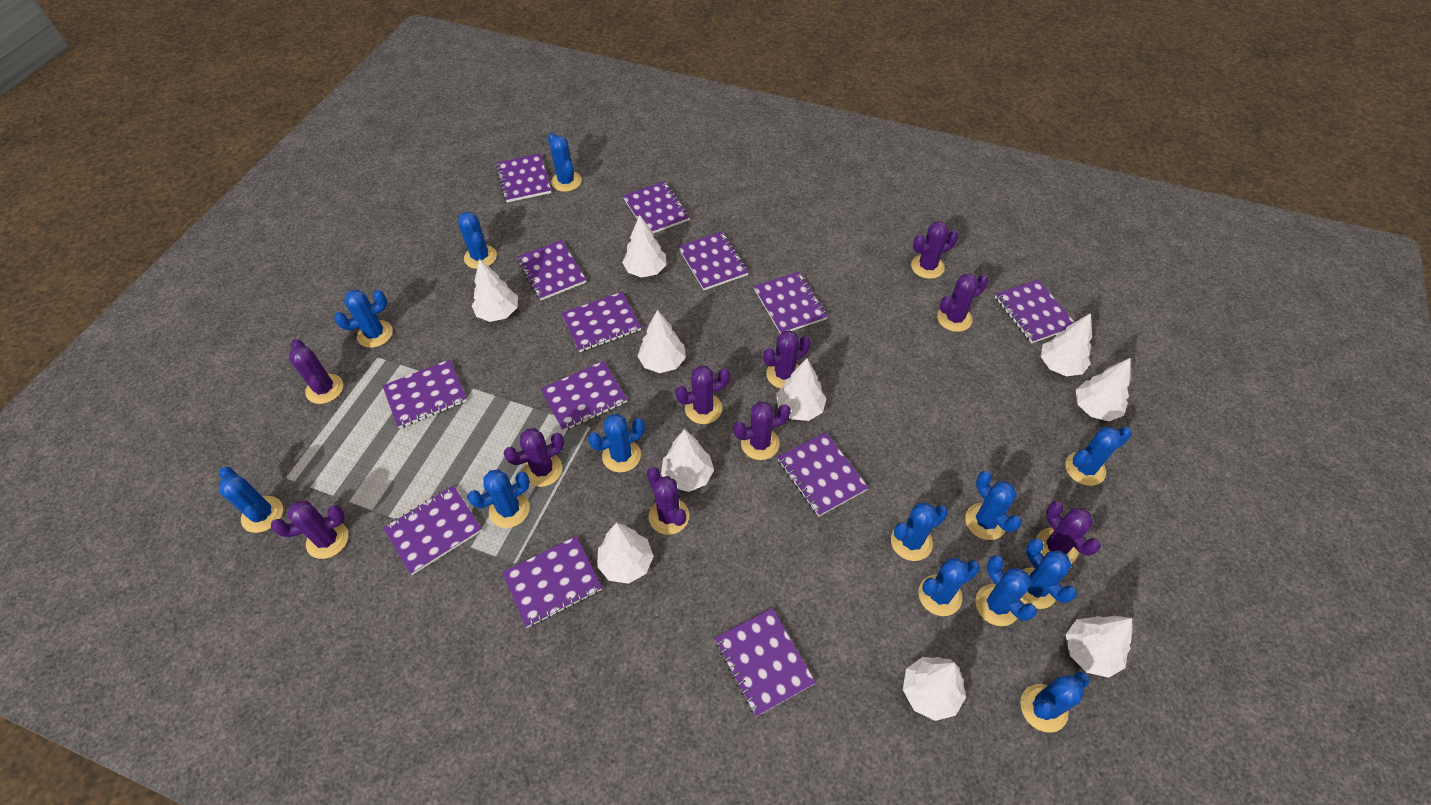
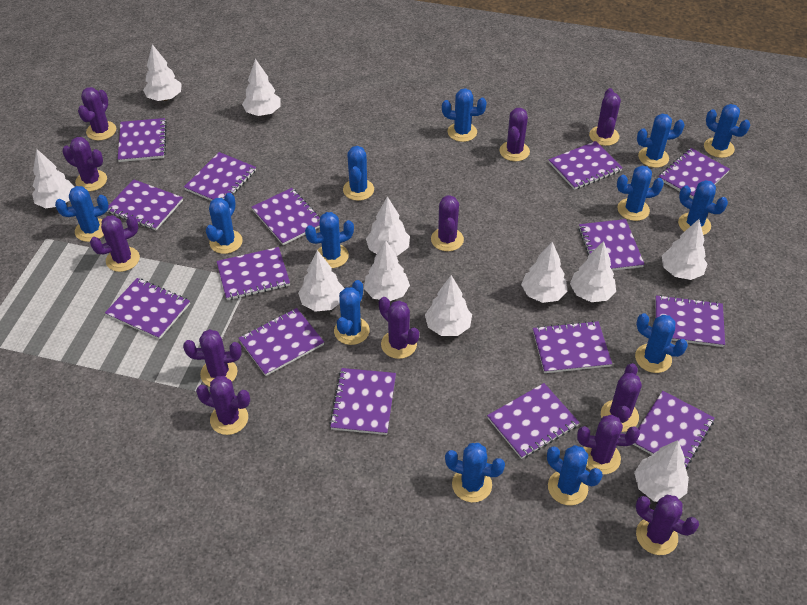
purple cactus: 10 -> 12
purple notebook: 13 -> 15
white tree: 10 -> 11

